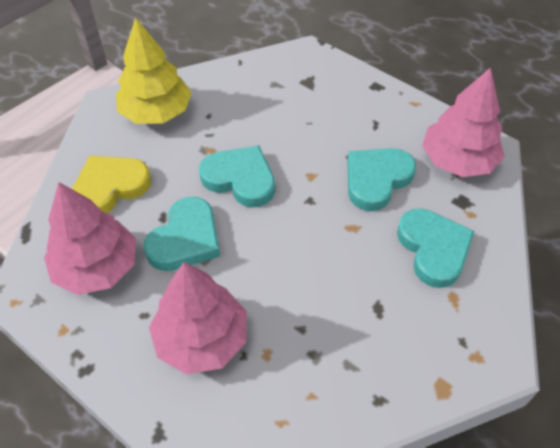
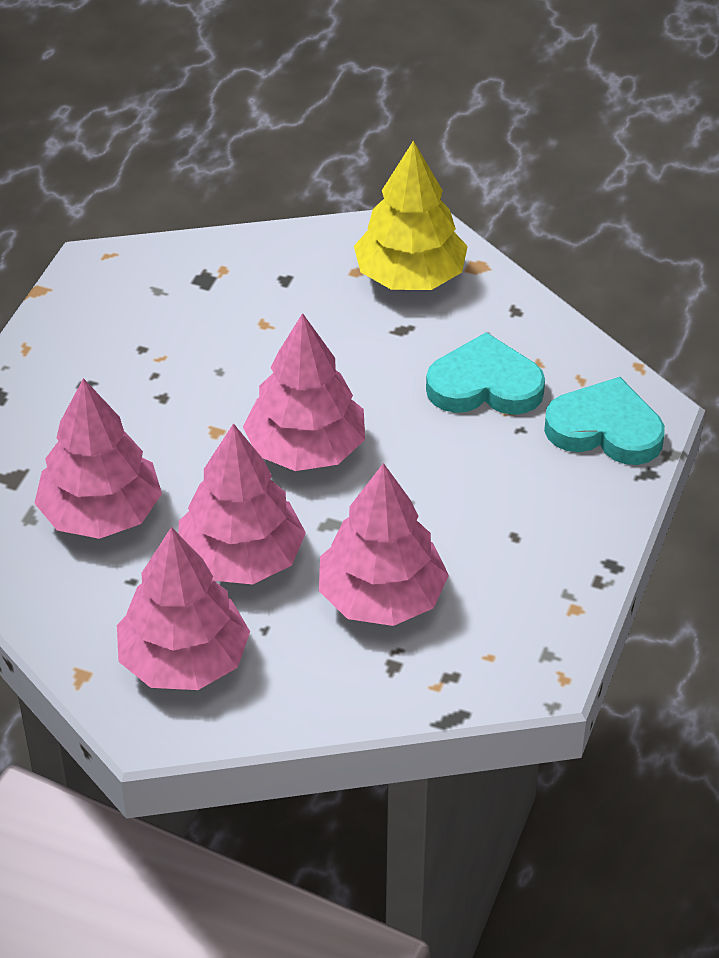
pink tree: 3 -> 5
turquoise heart: 4 -> 2
yellow heart: 1 -> 0

